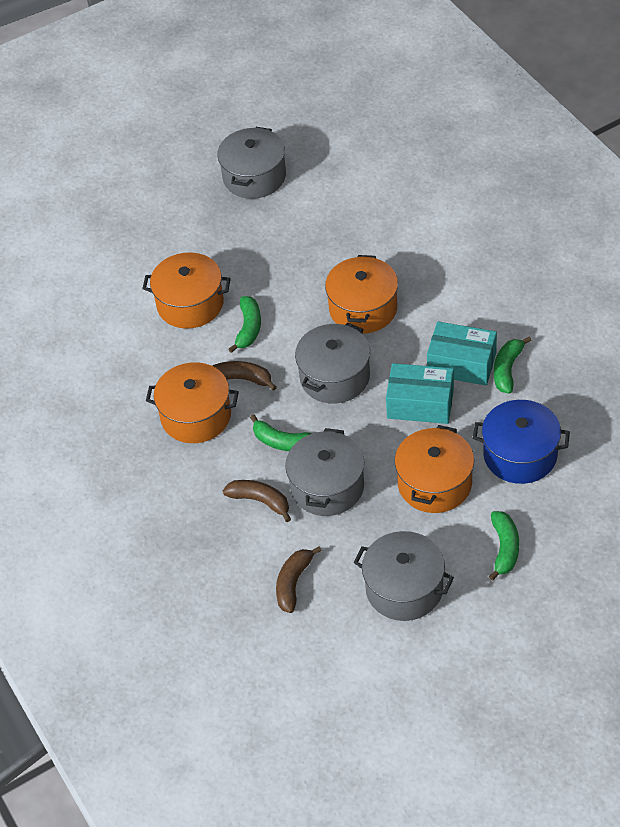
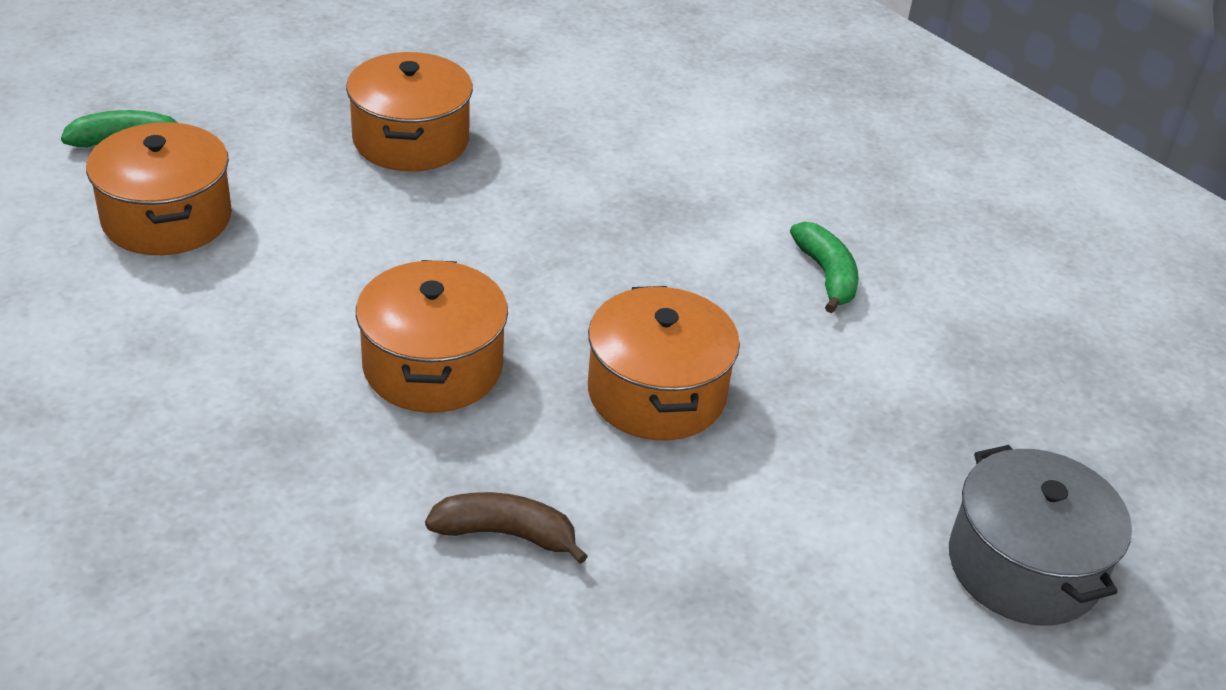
blue pot: 1 -> 0
brown banana: 3 -> 1
green banana: 4 -> 2
grey pot: 4 -> 1
turquoise box: 2 -> 0

